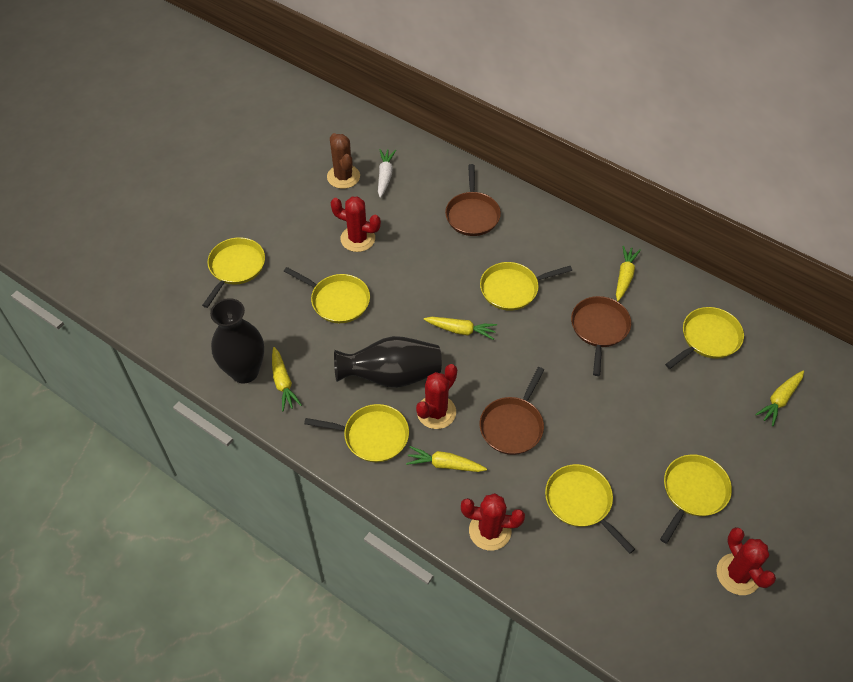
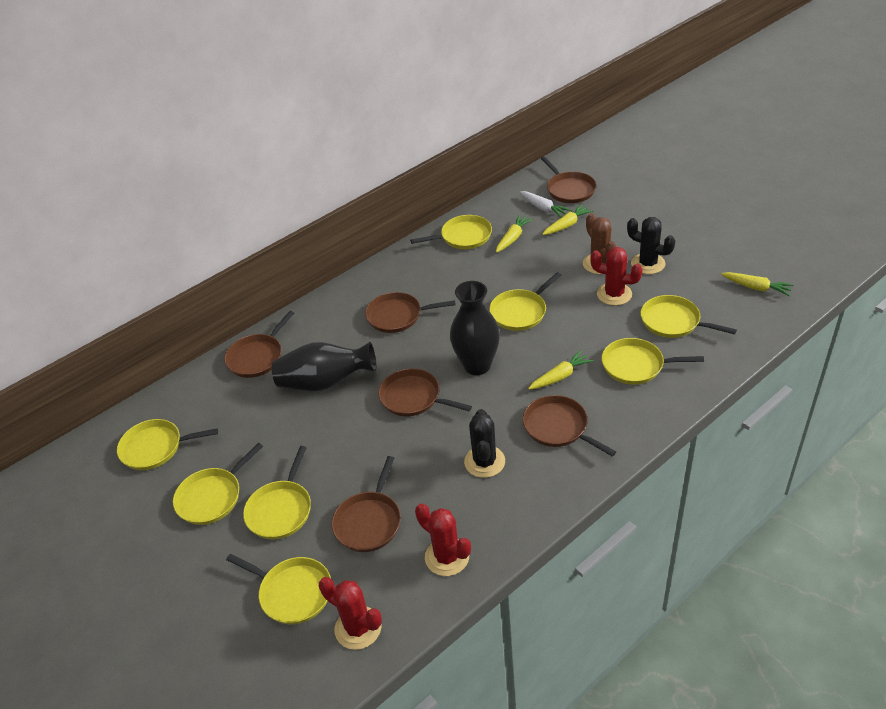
black cactus: 0 -> 2
brown pan: 3 -> 6
red cactus: 4 -> 3
yellow carrot: 5 -> 4
yellow pan: 7 -> 8

